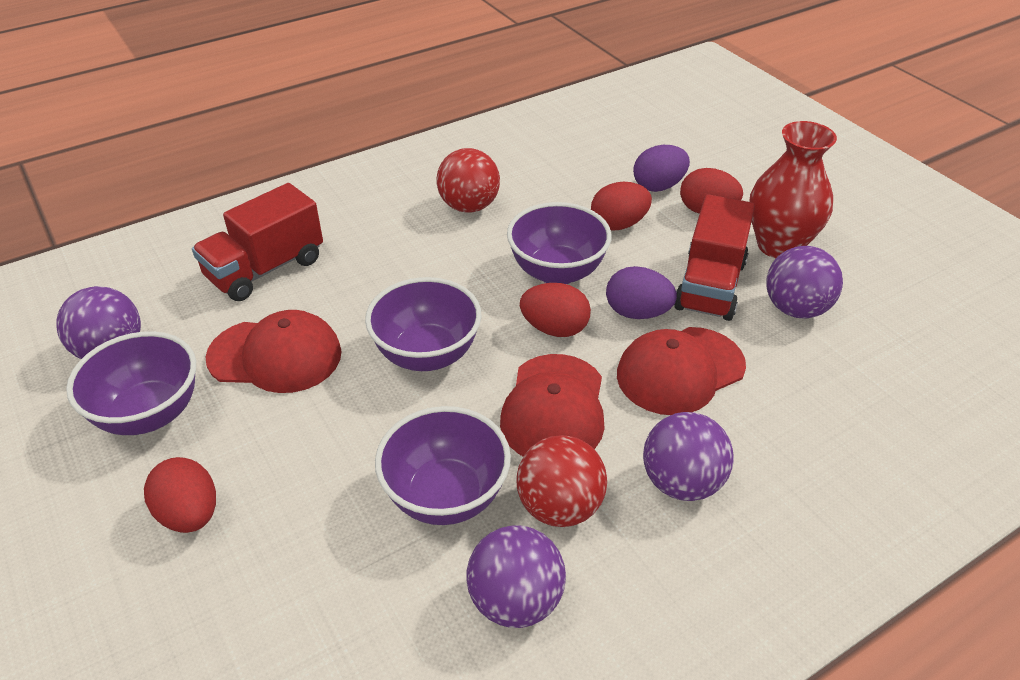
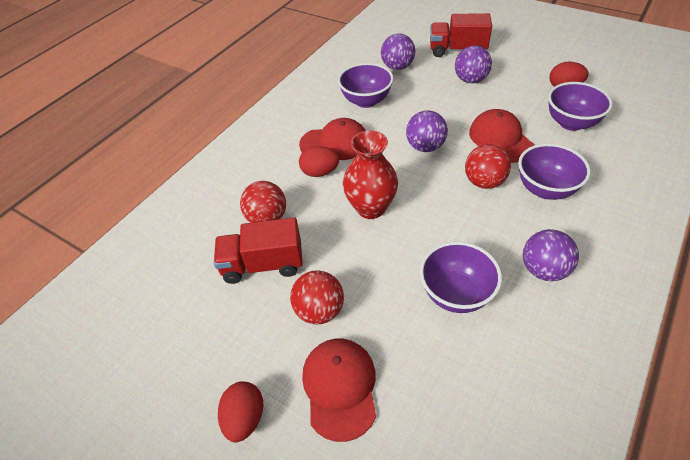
purple egg: 2 -> 0
red ball: 2 -> 3
red egg: 4 -> 3

